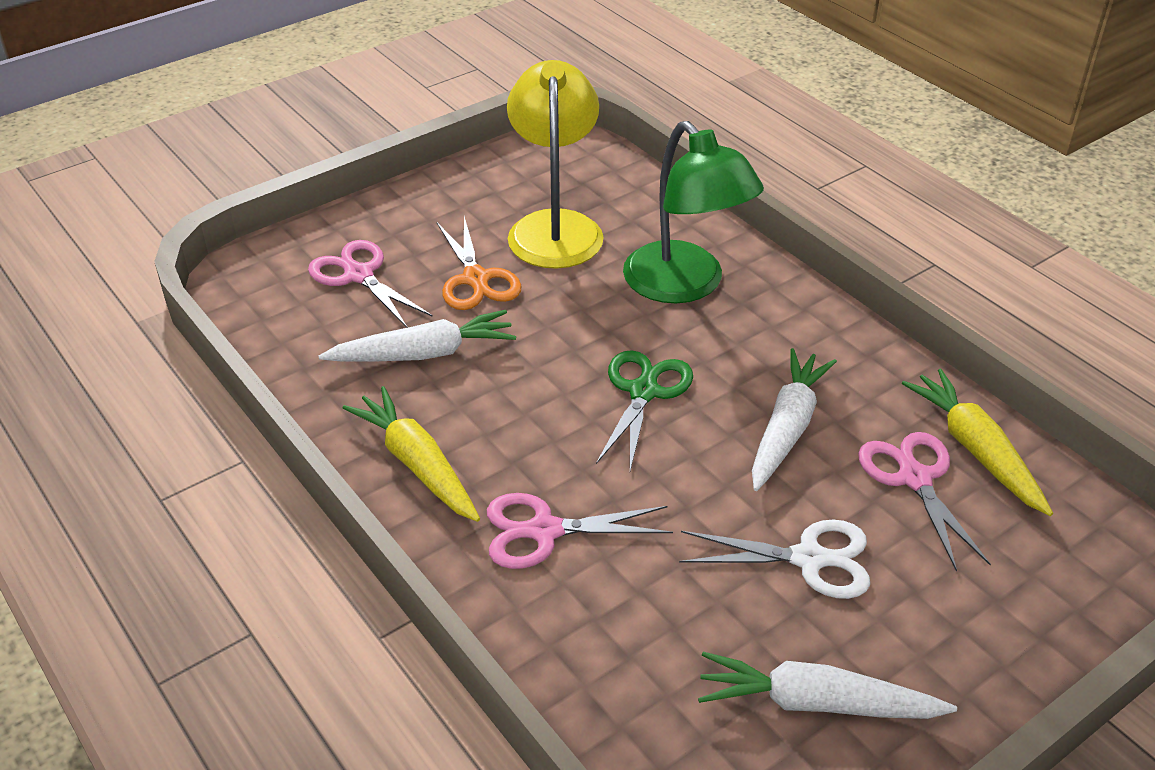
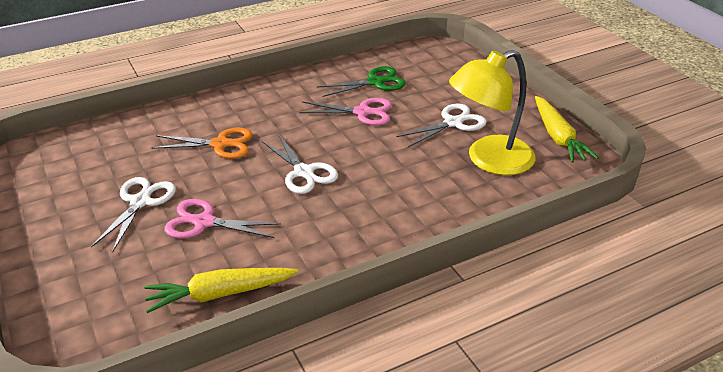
green lamp: 1 -> 0
pink scissors: 3 -> 2
white carrot: 3 -> 0
white scissors: 1 -> 3

